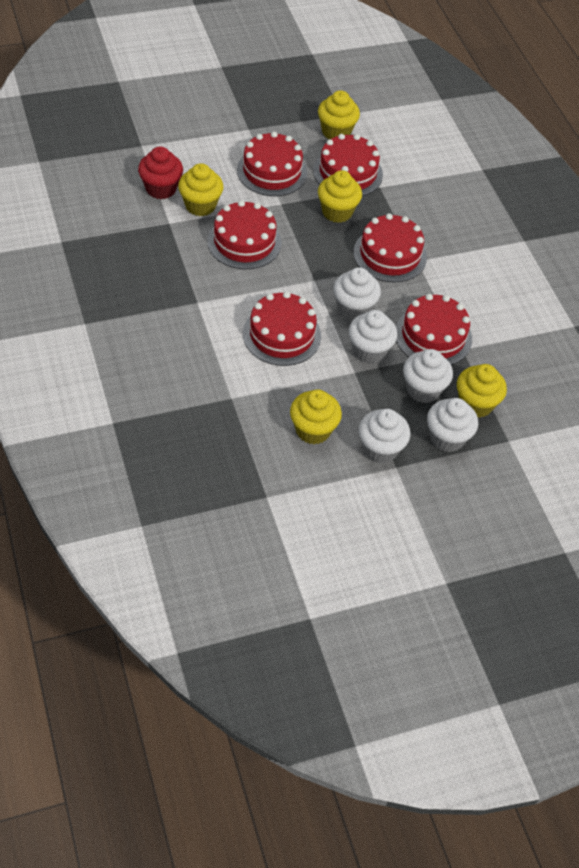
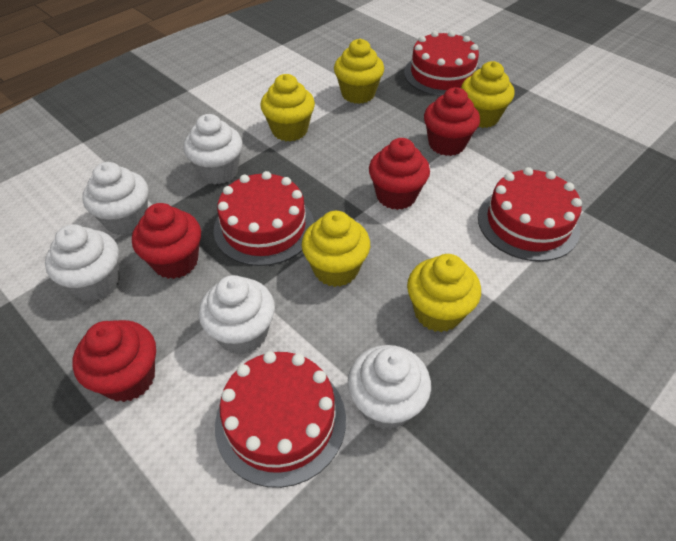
red cake: 6 -> 4
red cupcake: 1 -> 4

